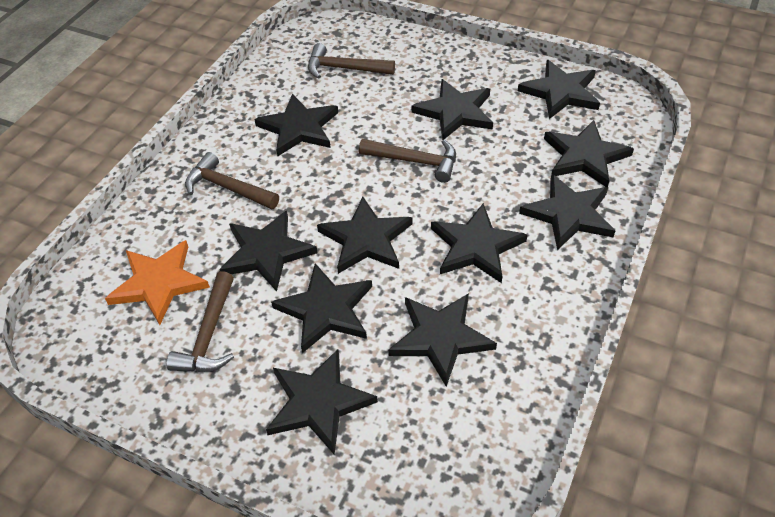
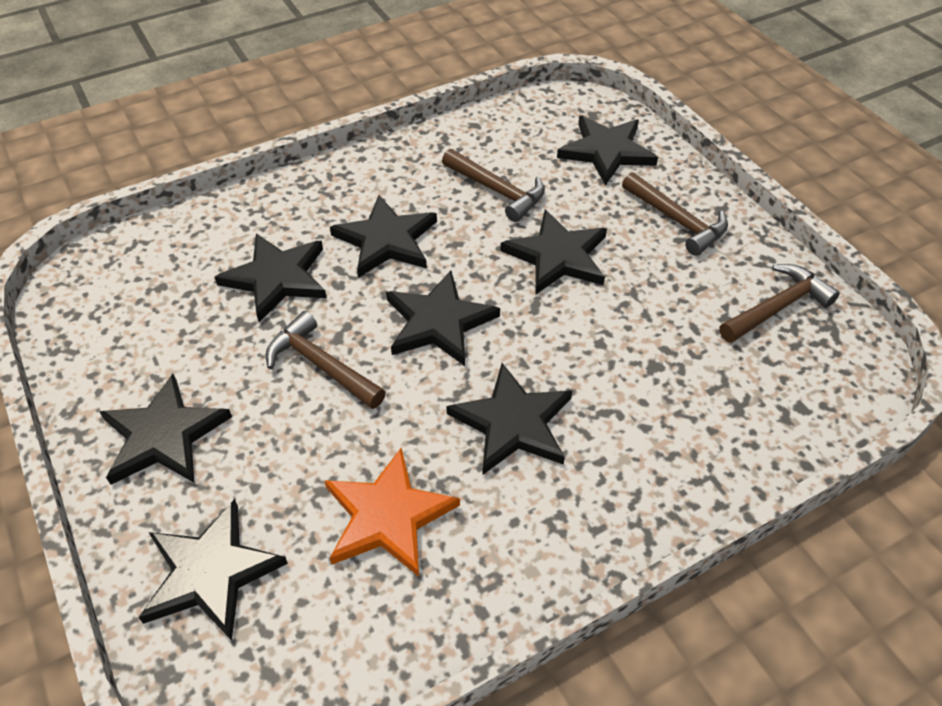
black star: 11 -> 8

